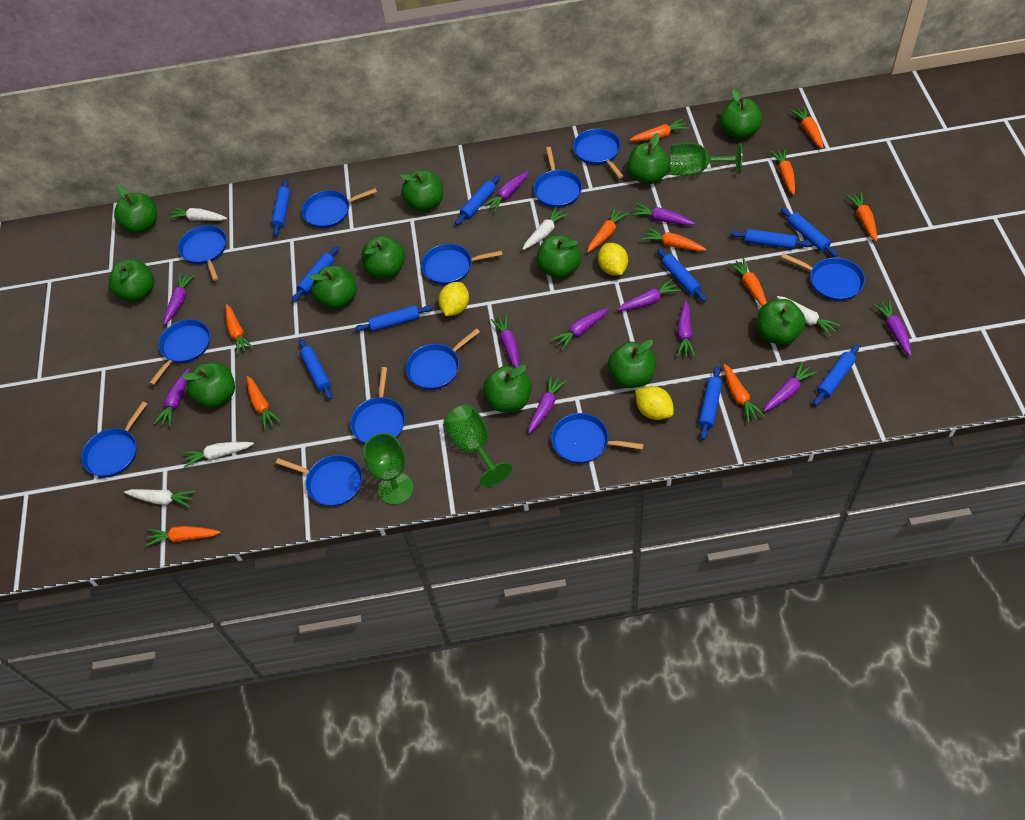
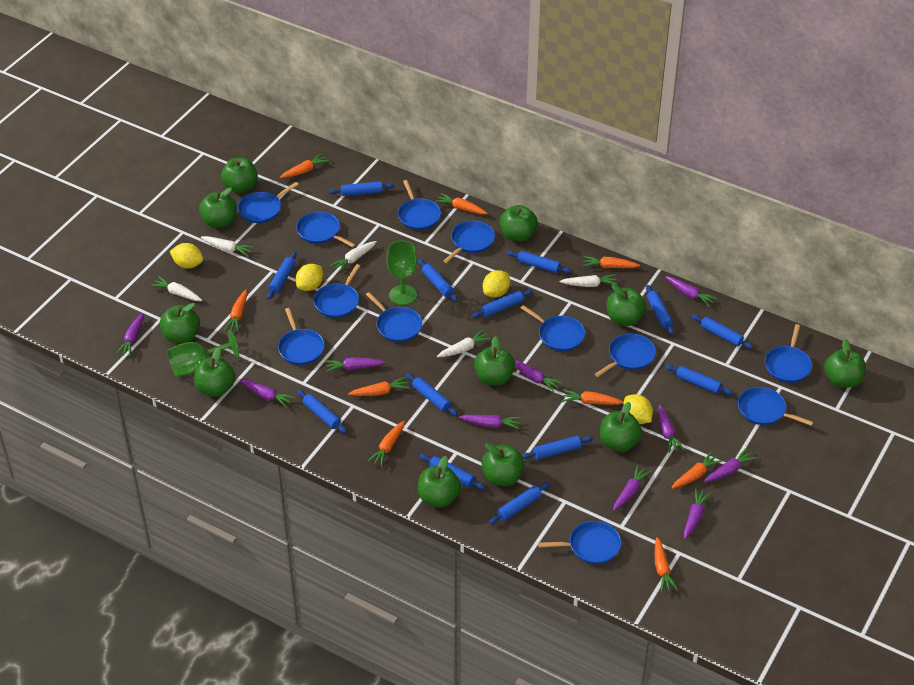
blue rolling pin: 10 -> 13
green apple: 12 -> 11
green goblet: 3 -> 2
orange carrot: 11 -> 9
purple carrot: 11 -> 10
yellow lemon: 3 -> 4

